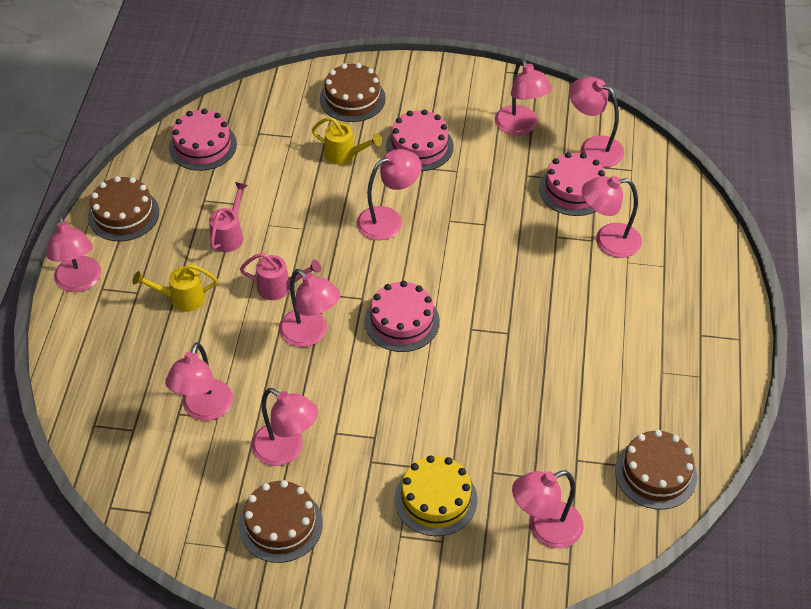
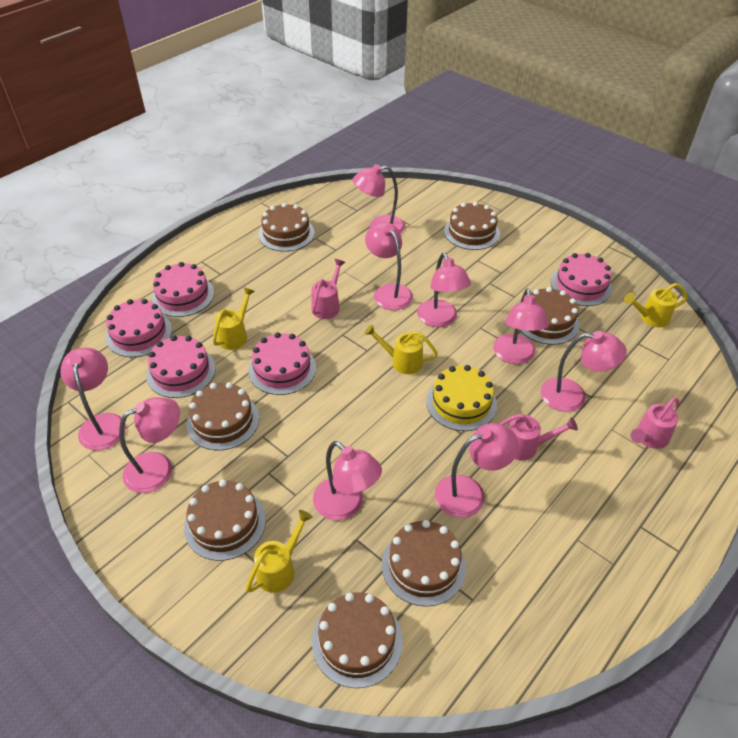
brown cake: 4 -> 7
pink cake: 4 -> 5
pink watering can: 2 -> 3
yellow watering can: 2 -> 4

